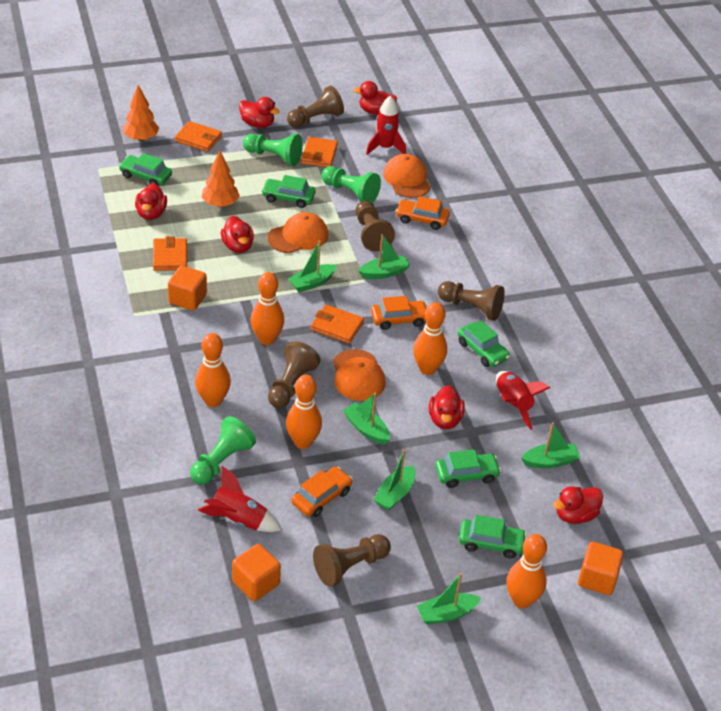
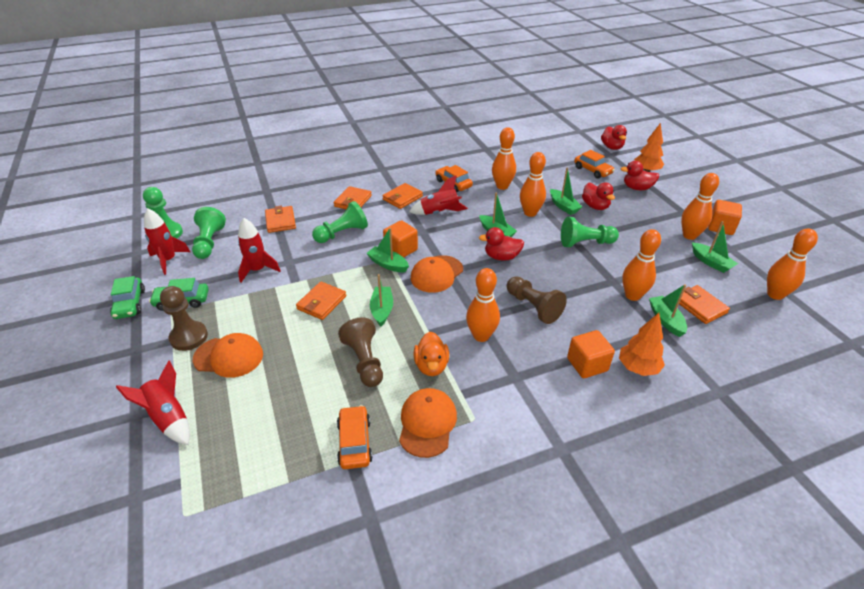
brown pawn: 5 -> 3
green car: 5 -> 2
green pawn: 3 -> 4
orange bowling pin: 5 -> 6
orange duck: 0 -> 1
orange wallet: 4 -> 5
red duck: 6 -> 4
red rocket: 3 -> 4

